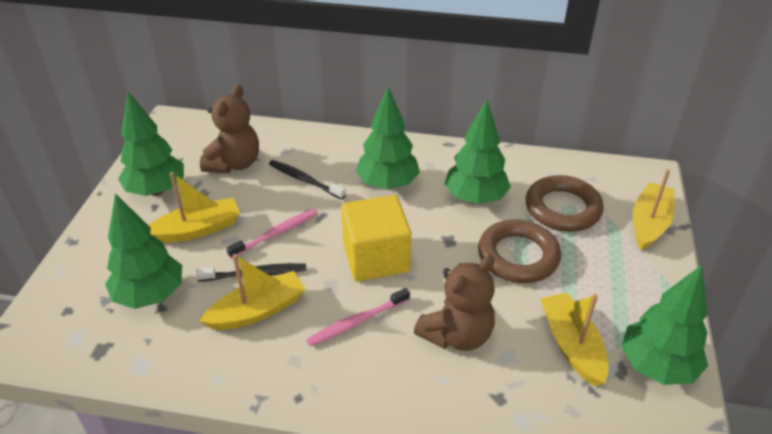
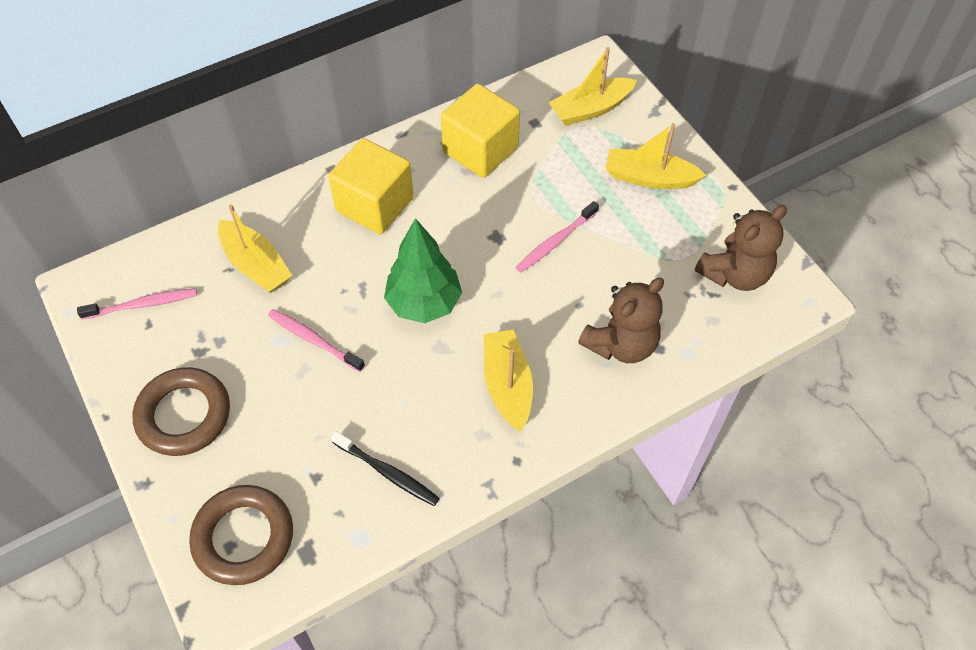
black toothbrush: 2 -> 1
green tree: 5 -> 1
pink toothbrush: 2 -> 3
yellow cube: 1 -> 2

